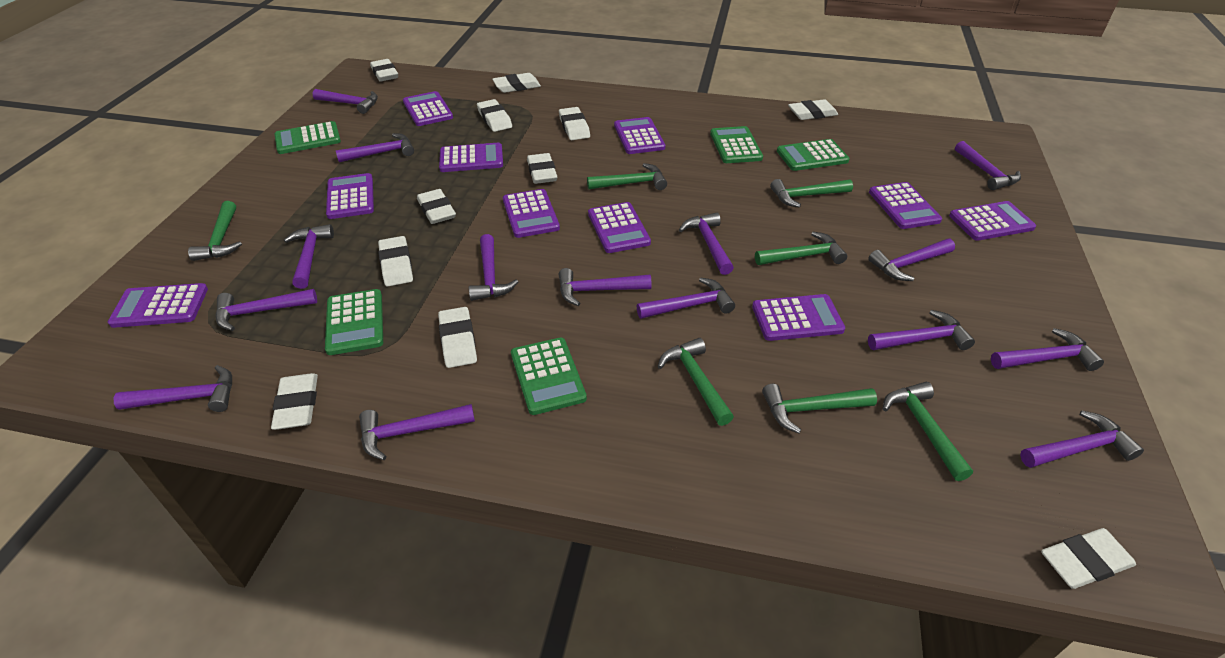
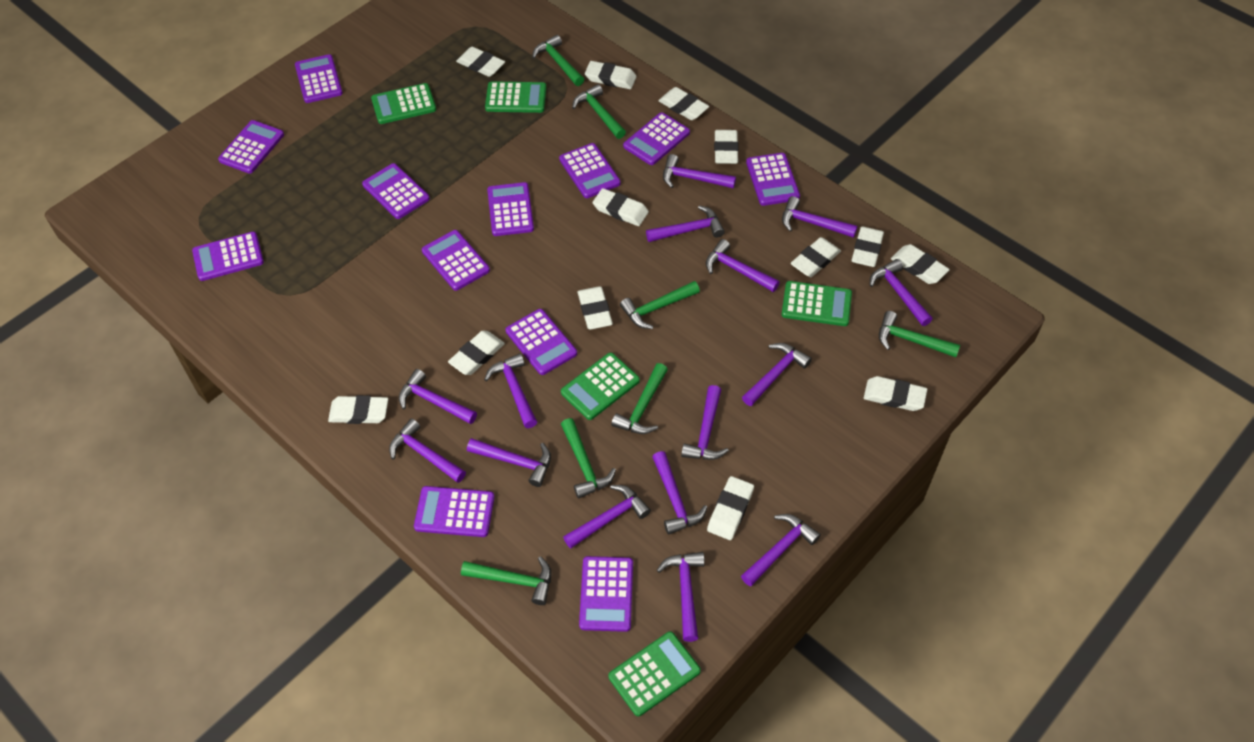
purple calculator: 10 -> 12
white eraser: 11 -> 13

